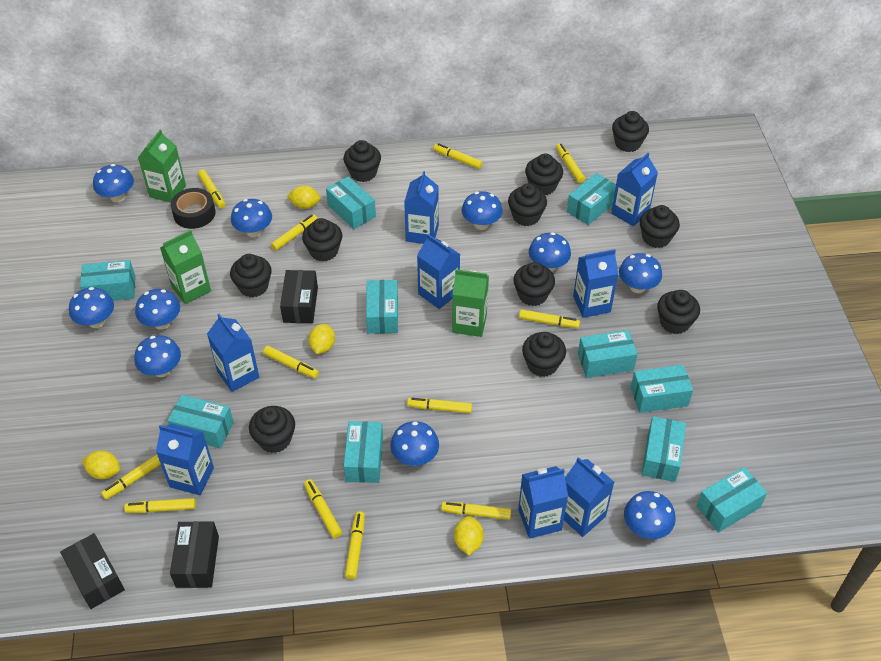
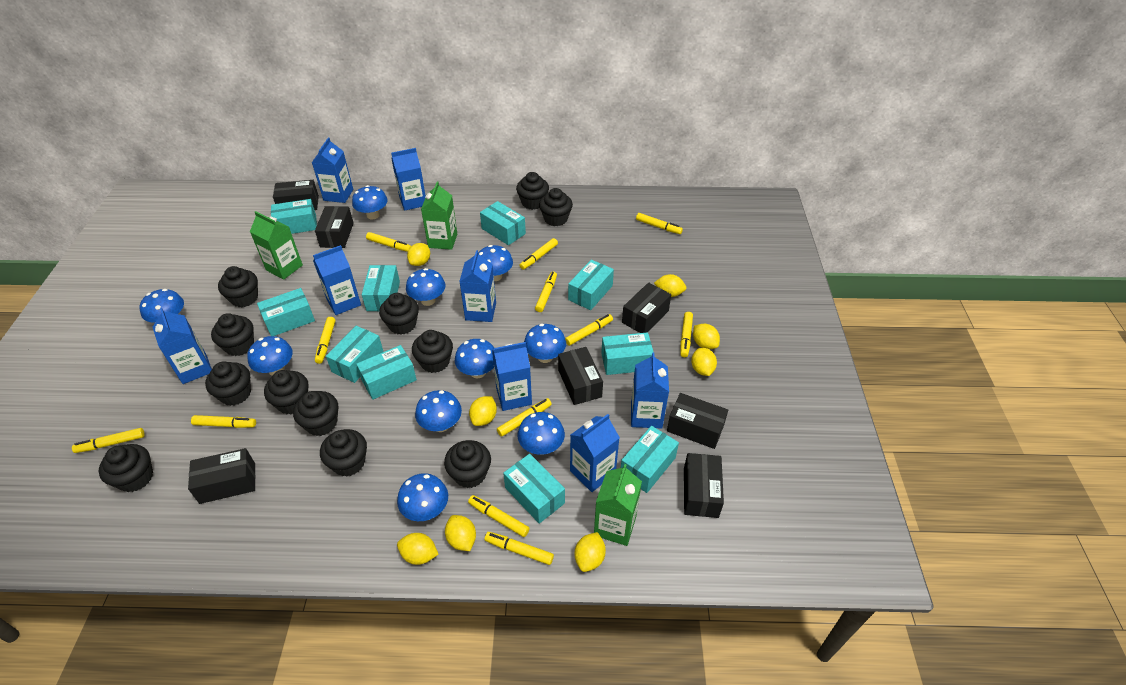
black box: 3 -> 7
black cupcake: 11 -> 12
black tape: 1 -> 0
yellow lemon: 4 -> 8

